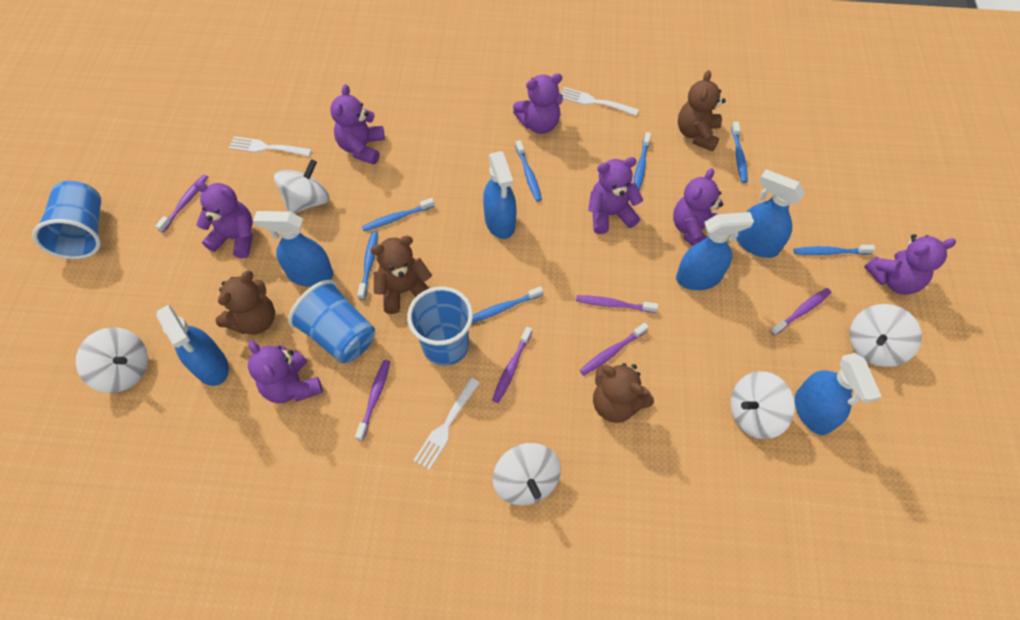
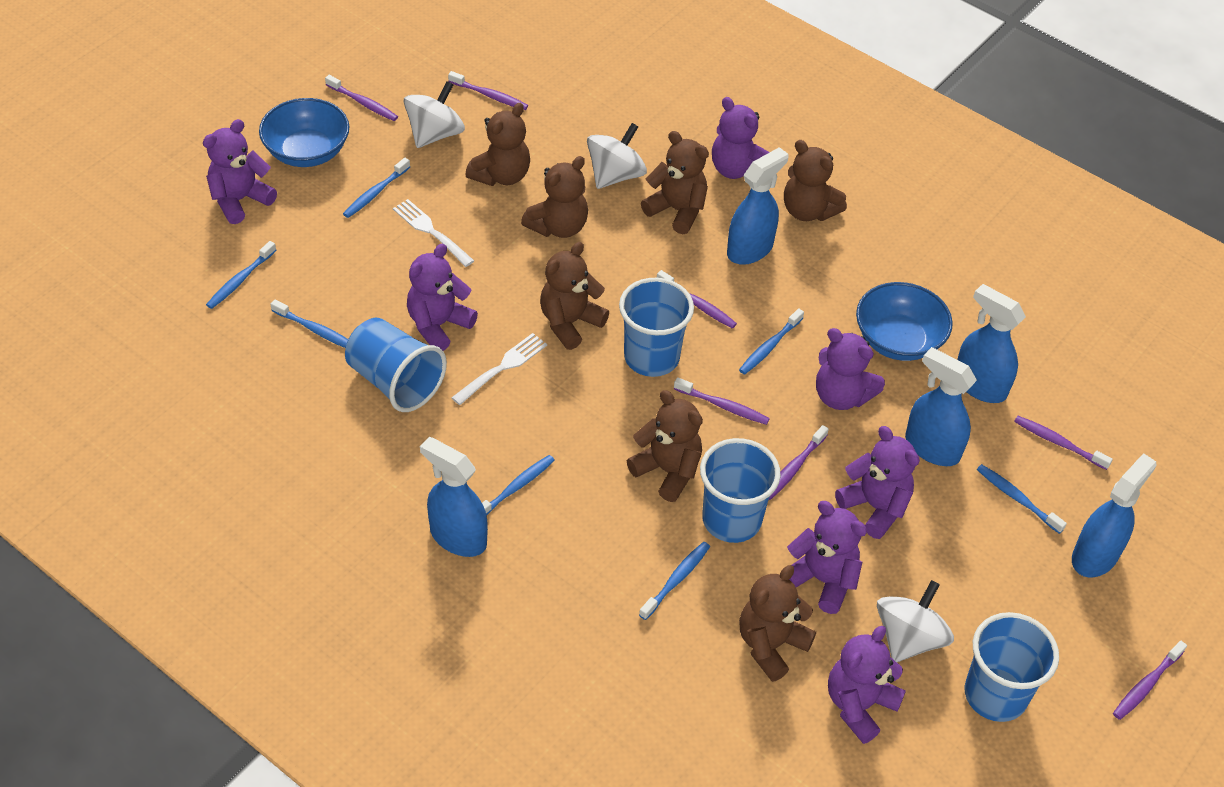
blue bowl: 0 -> 2
blue cup: 3 -> 4
blue spray bottle: 6 -> 5
brown teddy bear: 4 -> 7
purple toothbrush: 6 -> 7
white fork: 3 -> 2
white spinning top: 5 -> 3

